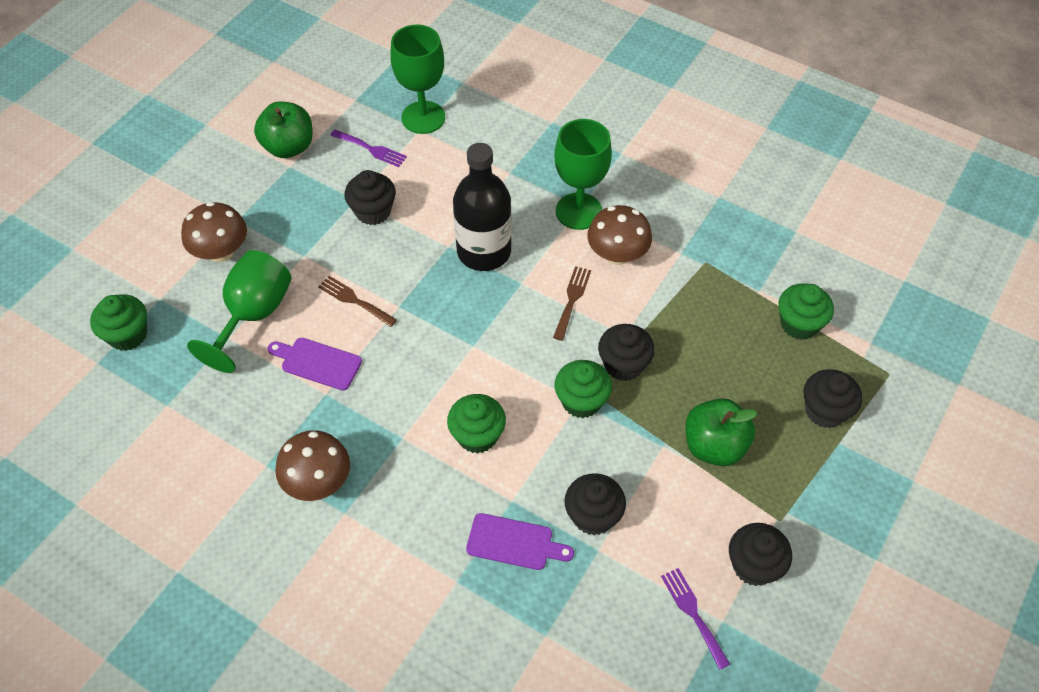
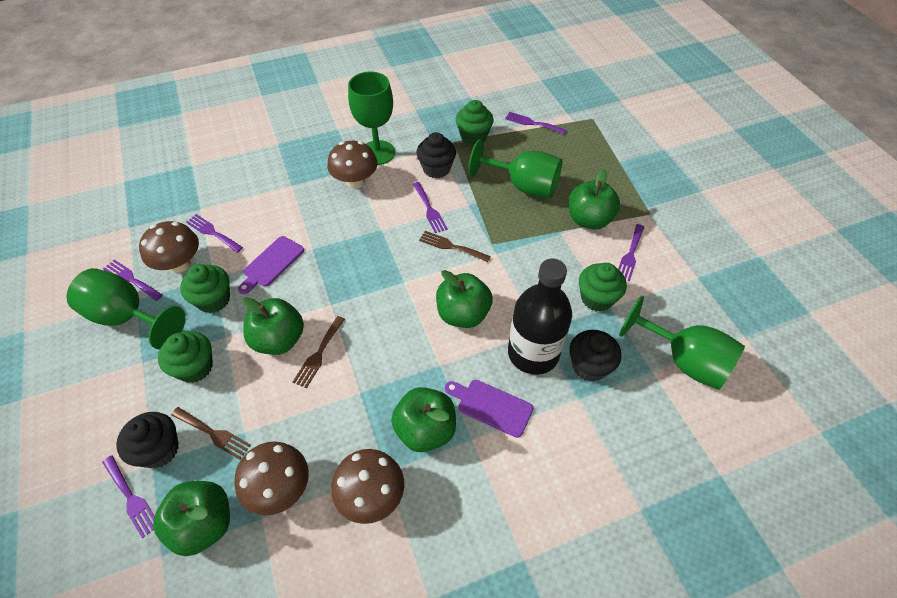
black cupcake: 5 -> 3
brown fork: 2 -> 3
brown mushroom: 3 -> 4
green apple: 2 -> 5
green goblet: 3 -> 4
purple fork: 2 -> 6

